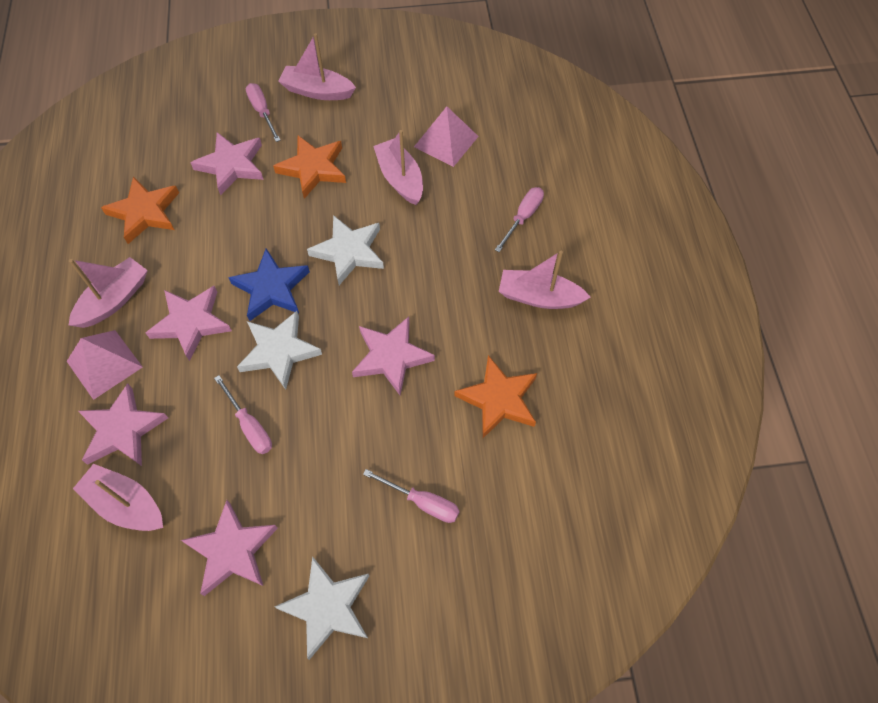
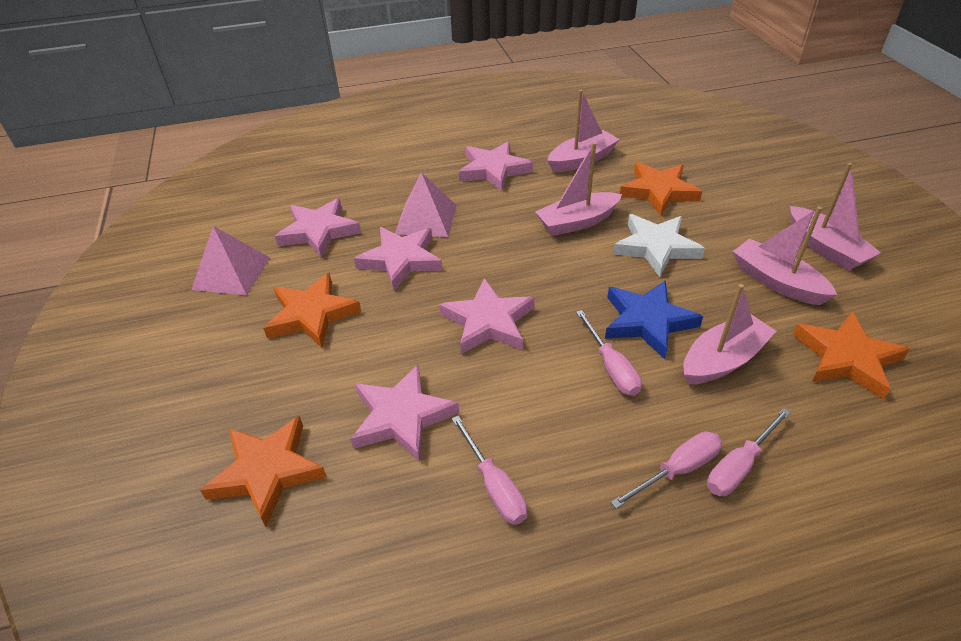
orange star: 3 -> 4
white star: 3 -> 1

